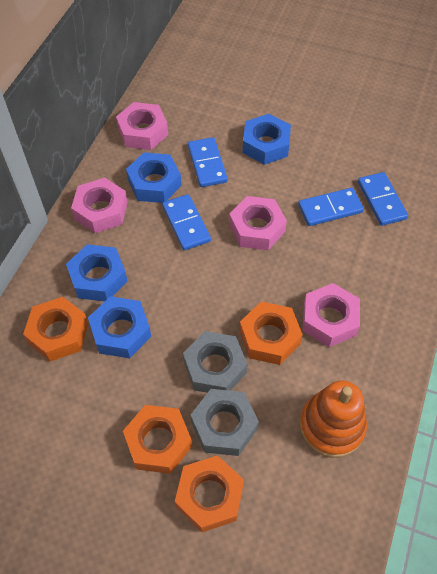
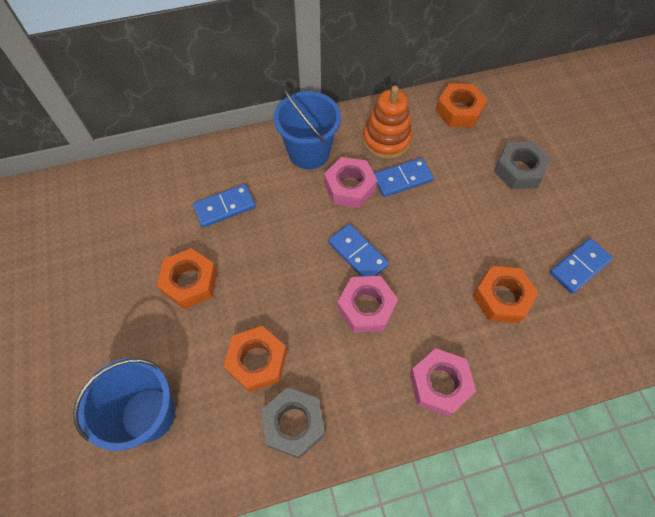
blue bucket: 0 -> 2
blue nut: 4 -> 0
pink nut: 4 -> 3

